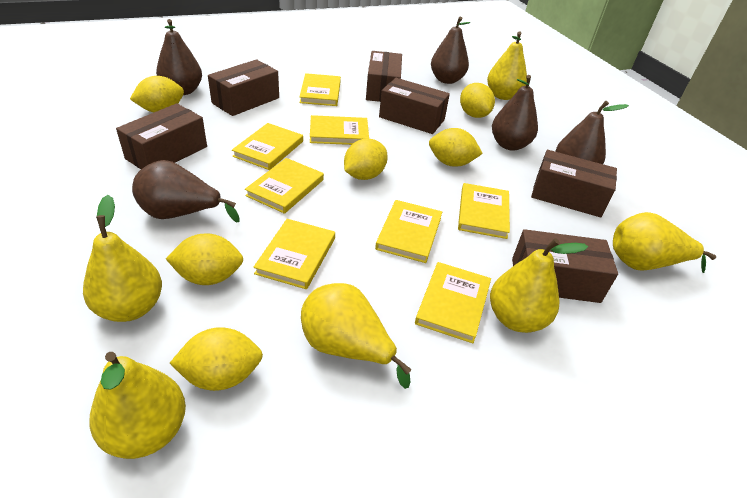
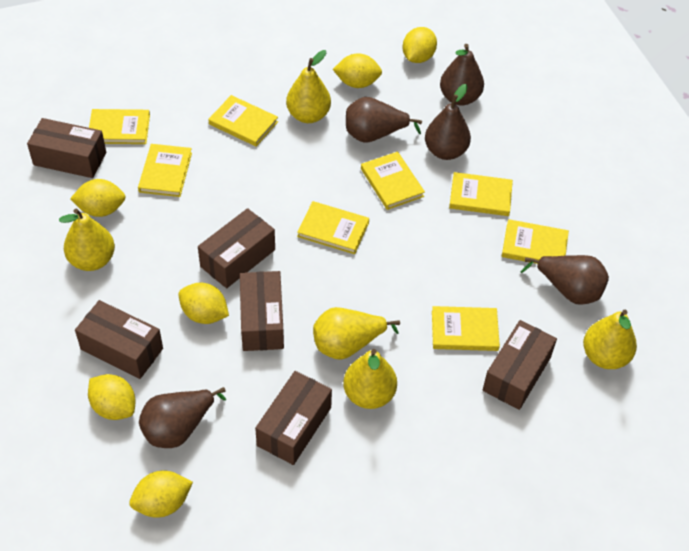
yellow pear: 6 -> 5

